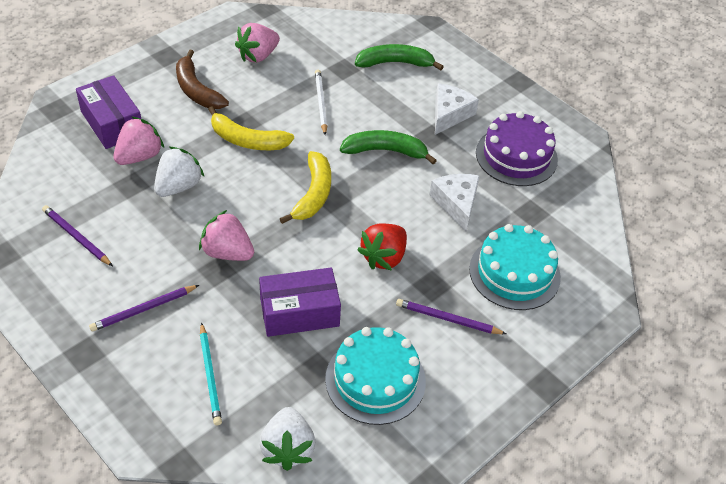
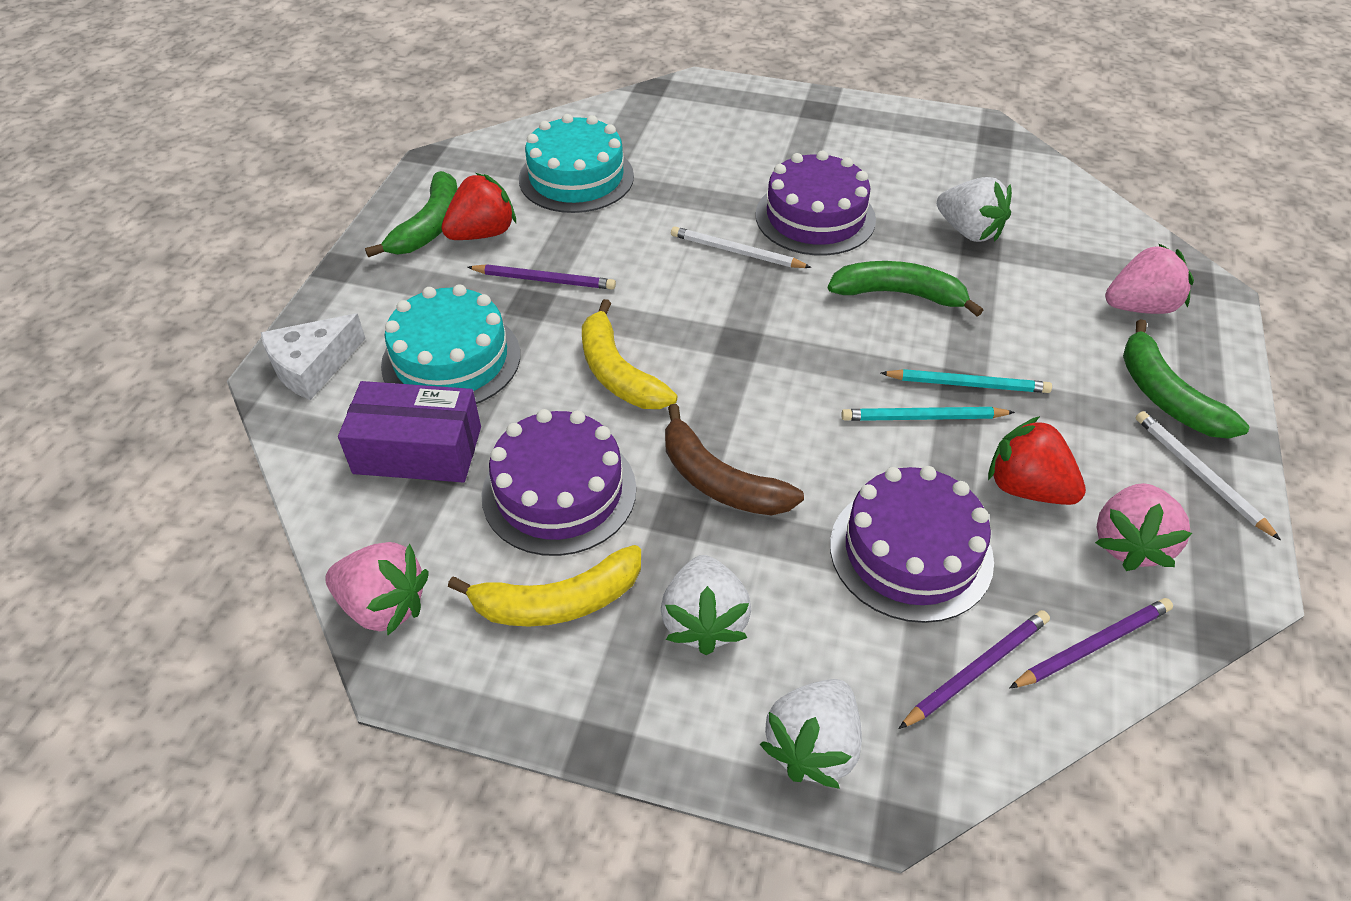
green banana: 2 -> 3
purple box: 2 -> 1
purple cake: 1 -> 3
red strawberry: 1 -> 2
turquoise pencil: 1 -> 2
white cheese: 2 -> 1
white pencil: 1 -> 2
white strawberry: 2 -> 3

